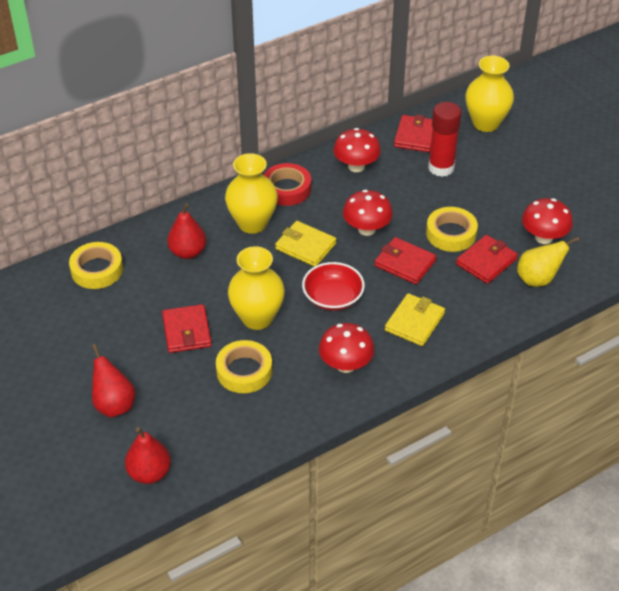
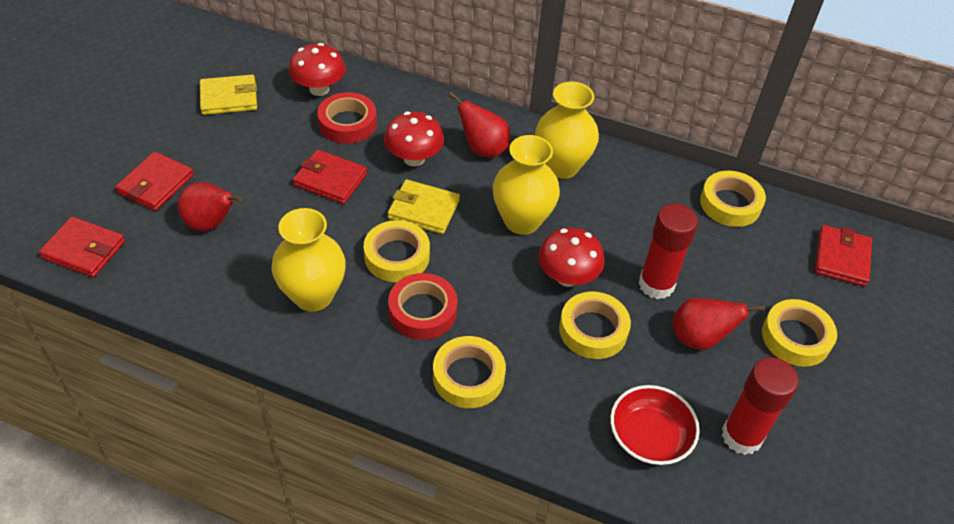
red glue stick: 1 -> 2
red mushroom: 4 -> 3
red tape: 1 -> 2
yellow pear: 1 -> 0
yellow tape: 3 -> 5

